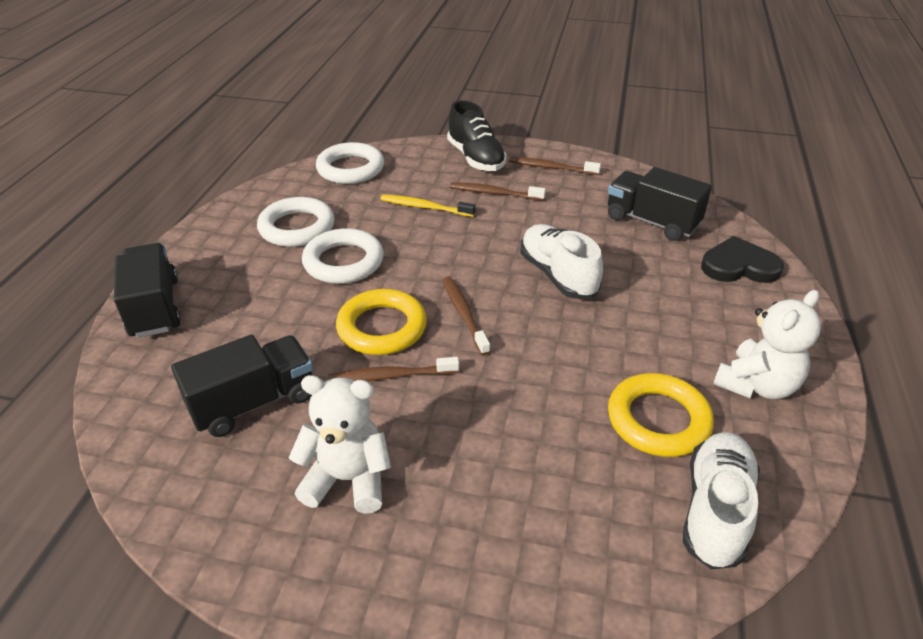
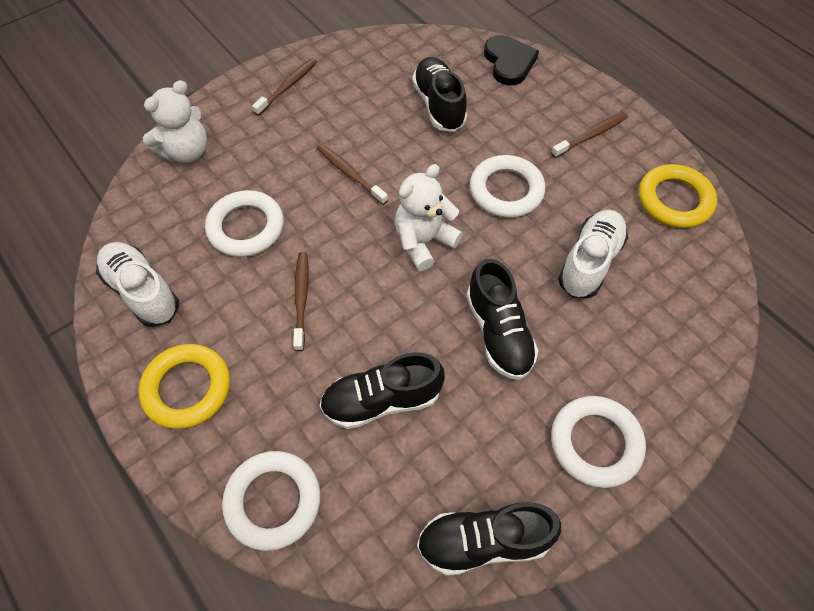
black shoe: 1 -> 4
black truck: 3 -> 0
white ring: 3 -> 4
yellow toothbrush: 1 -> 0

